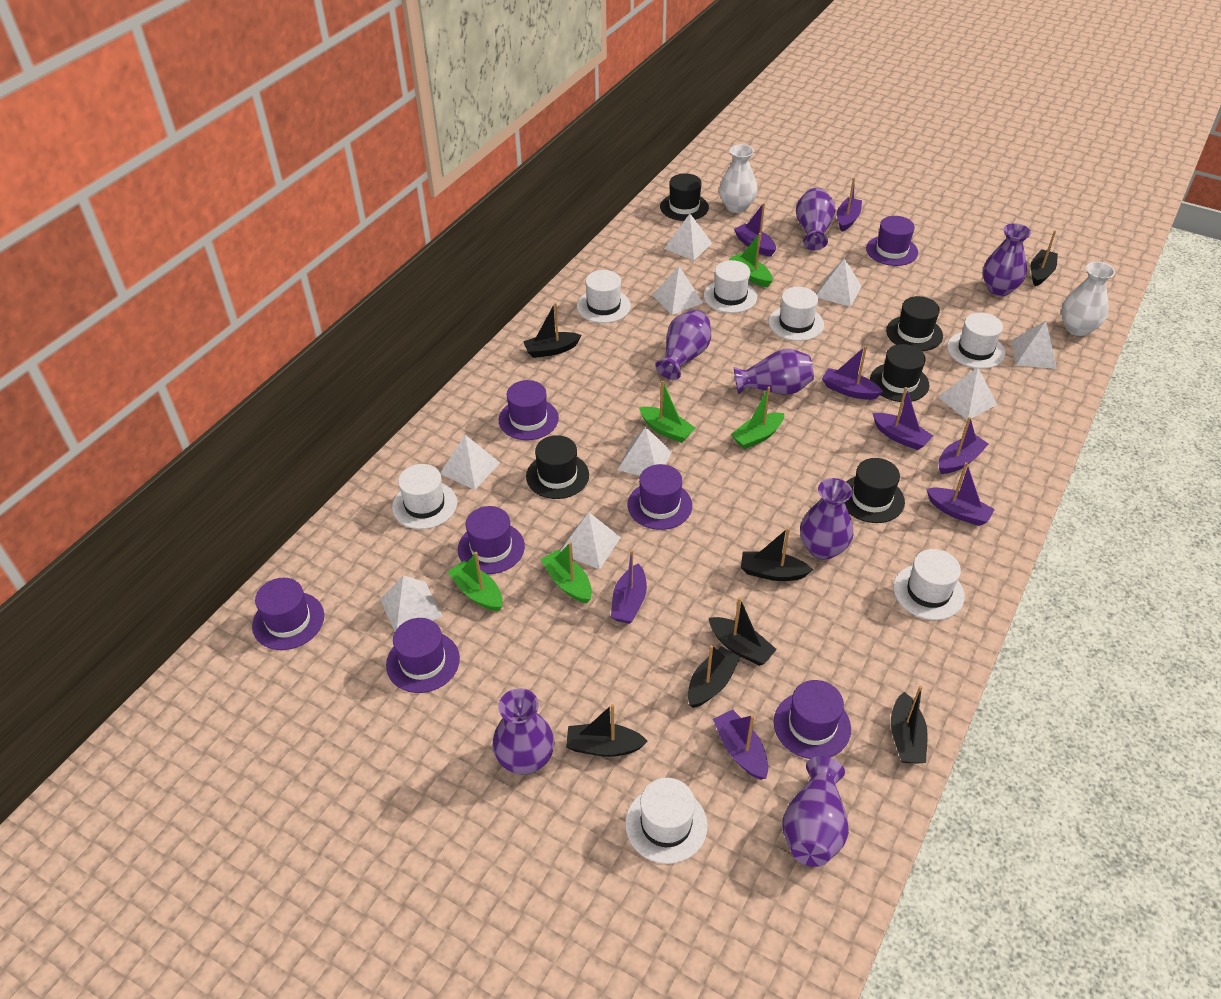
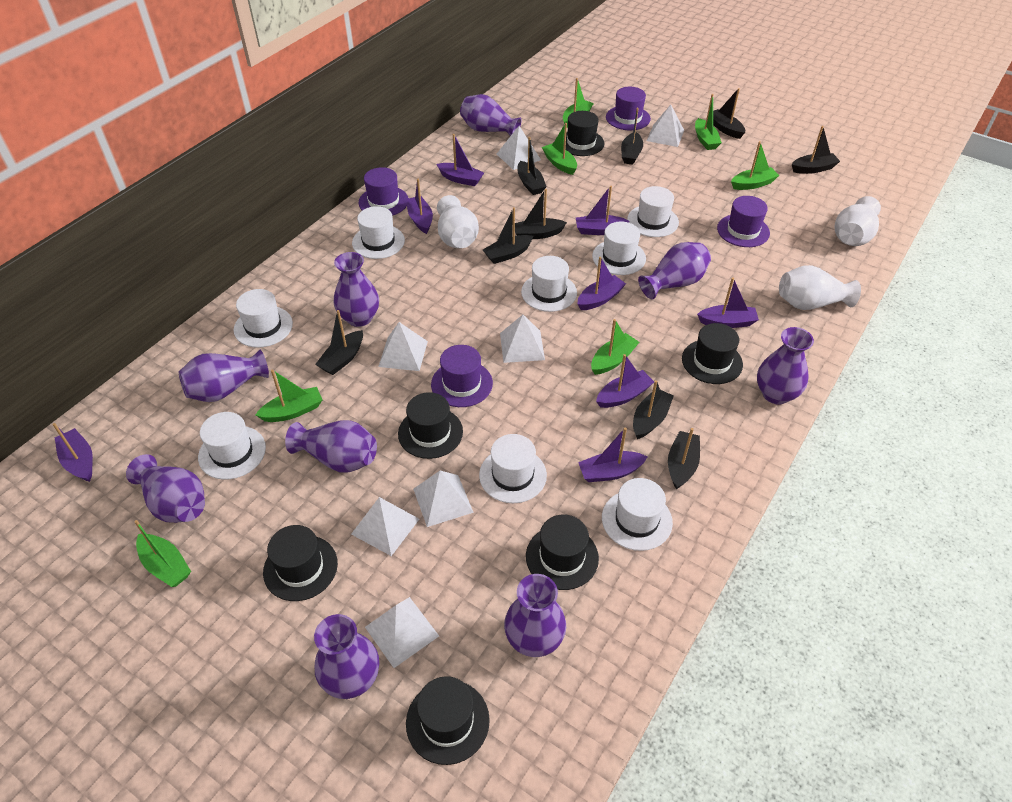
black boat: 7 -> 9
black hat: 5 -> 6
green boat: 5 -> 7
purple hat: 7 -> 4
purple vase: 7 -> 9
white hat: 7 -> 8
white pyramid: 9 -> 7
white vase: 2 -> 3

